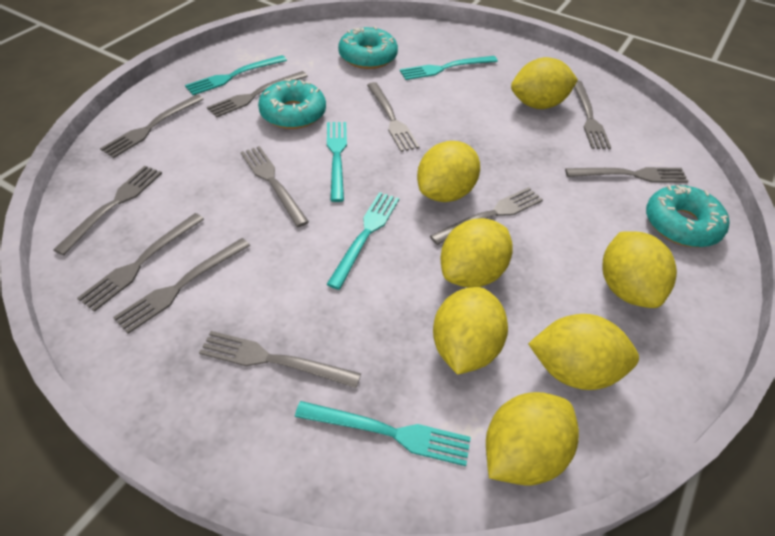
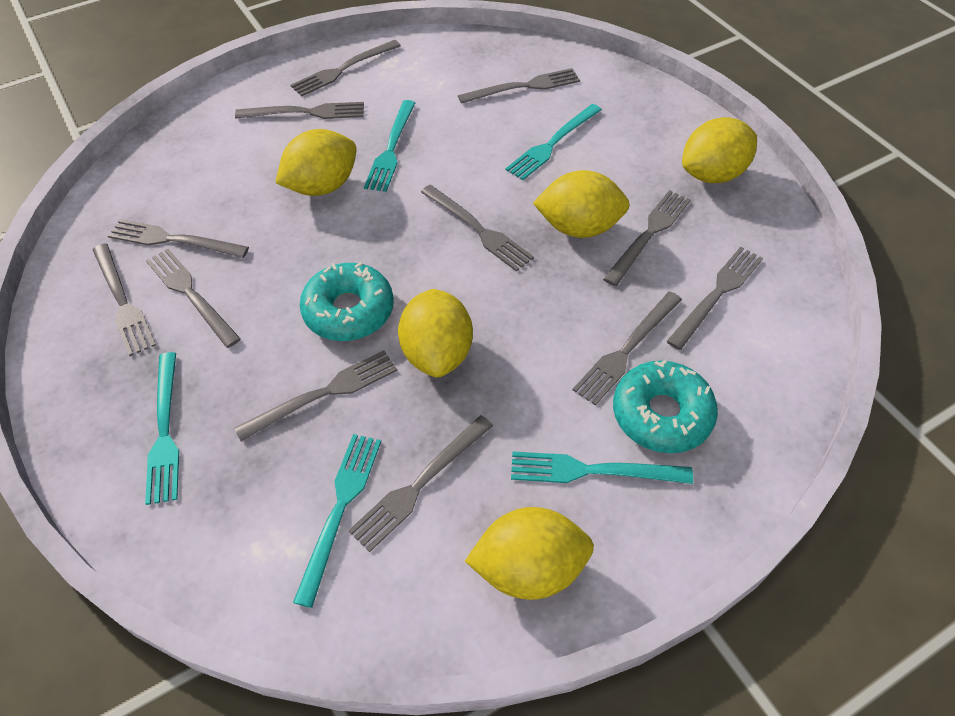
grey fork: 11 -> 12
turquoise donut: 3 -> 2
yellow lemon: 7 -> 5

